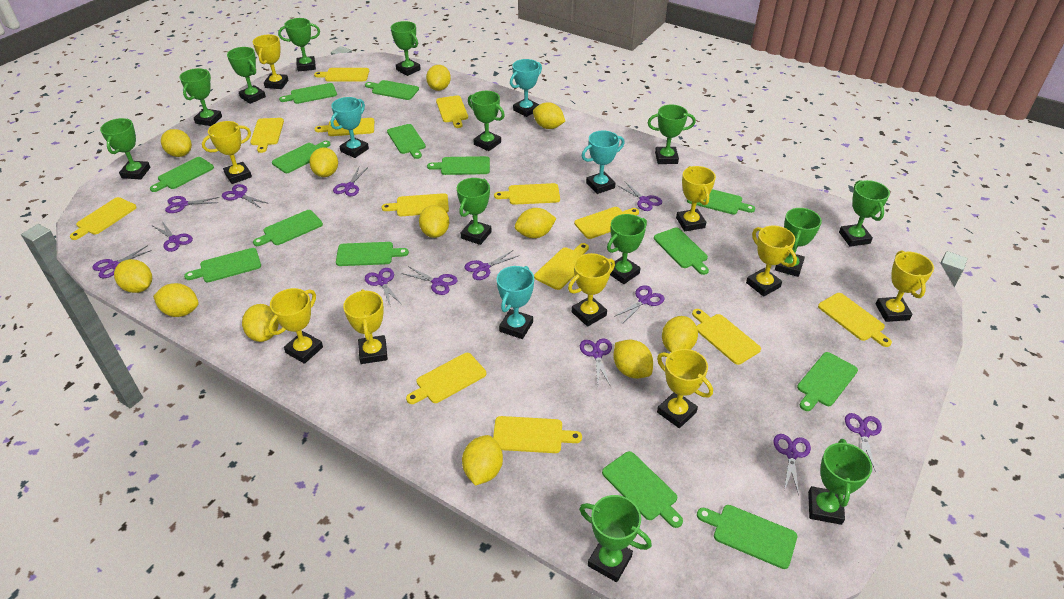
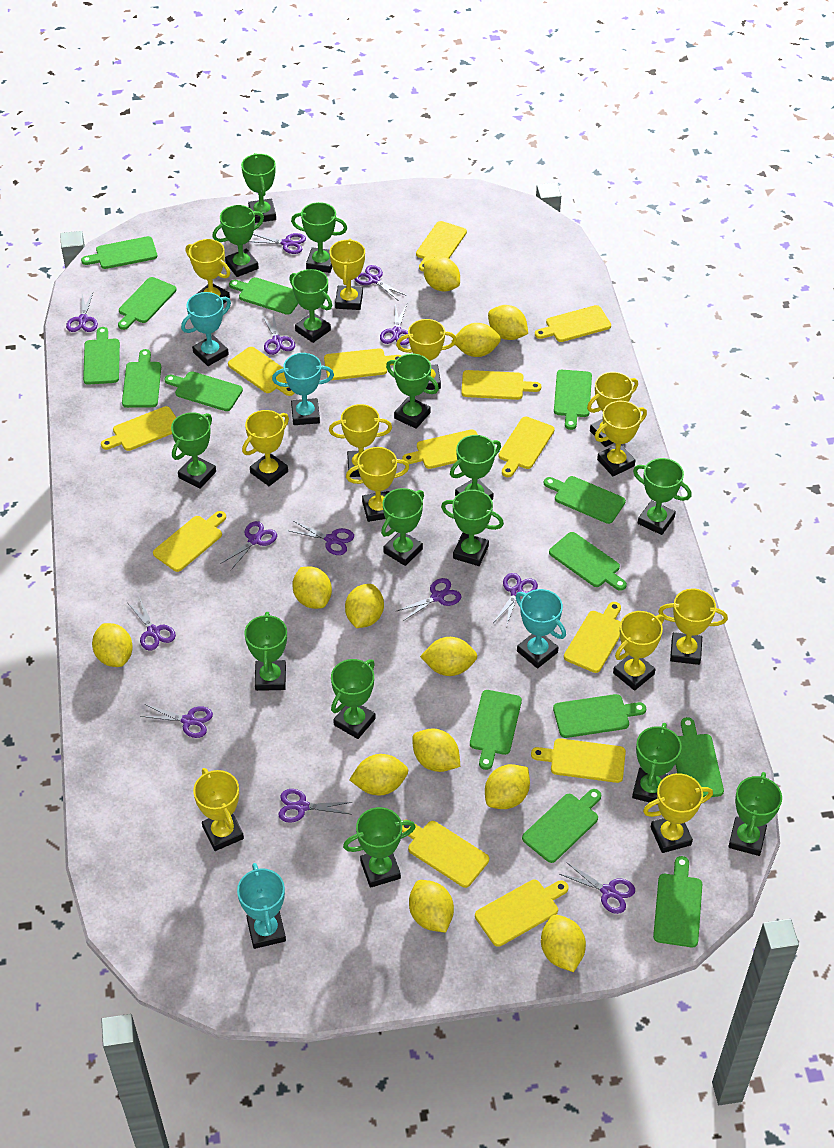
green trophy: 13 -> 15
yellow trophy: 9 -> 12

